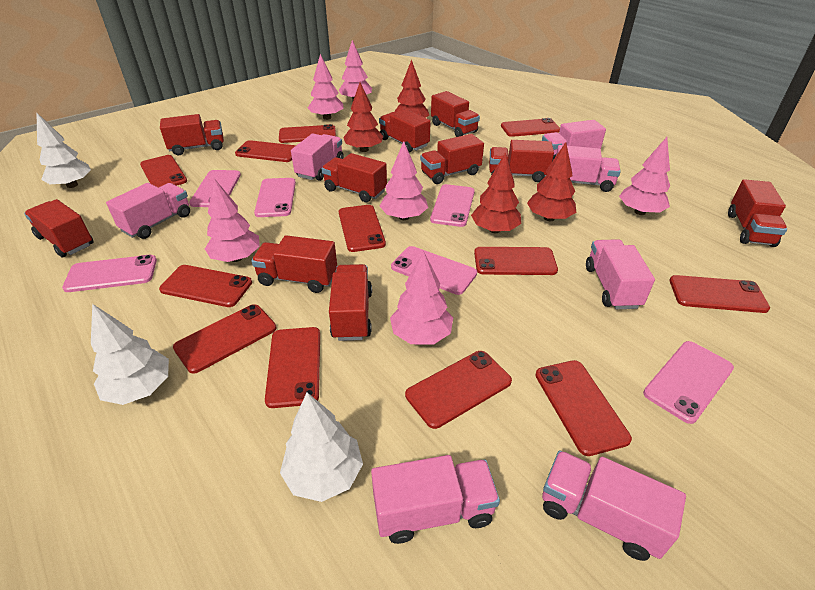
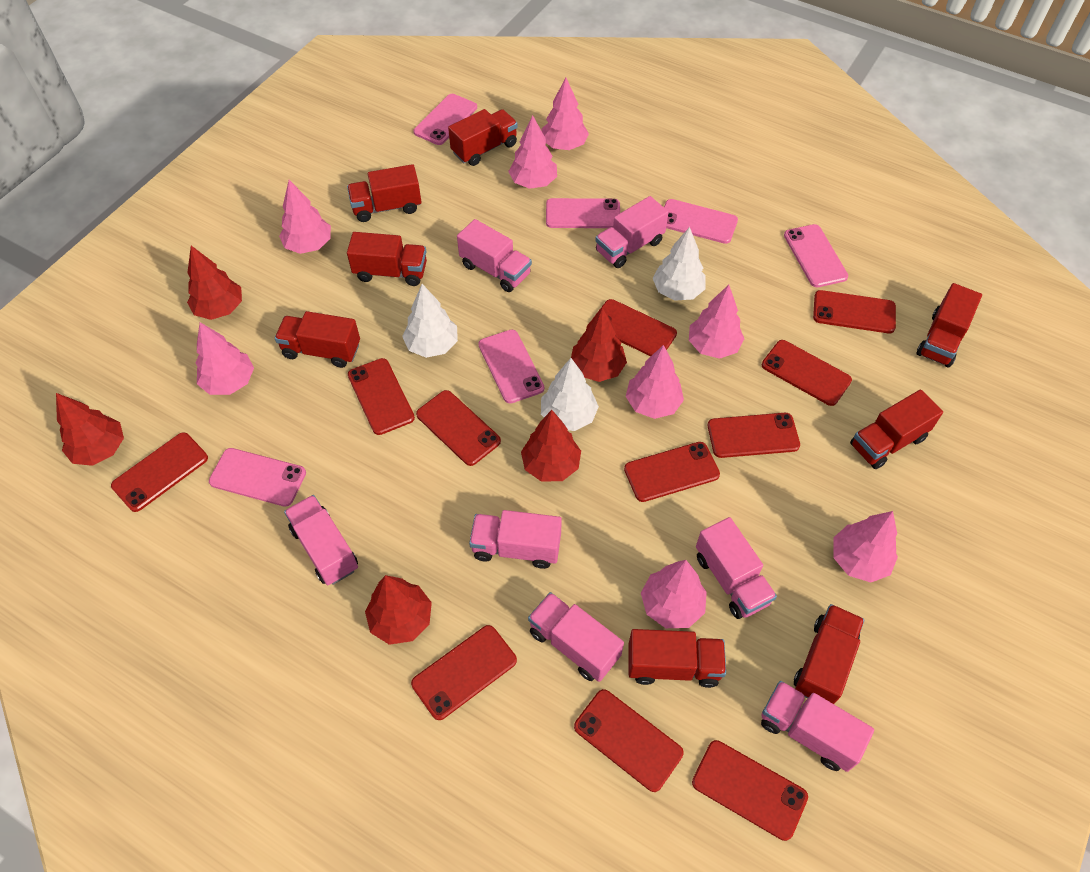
pink tree: 6 -> 8
red phone: 12 -> 11
red tree: 4 -> 5
red truck: 10 -> 8

